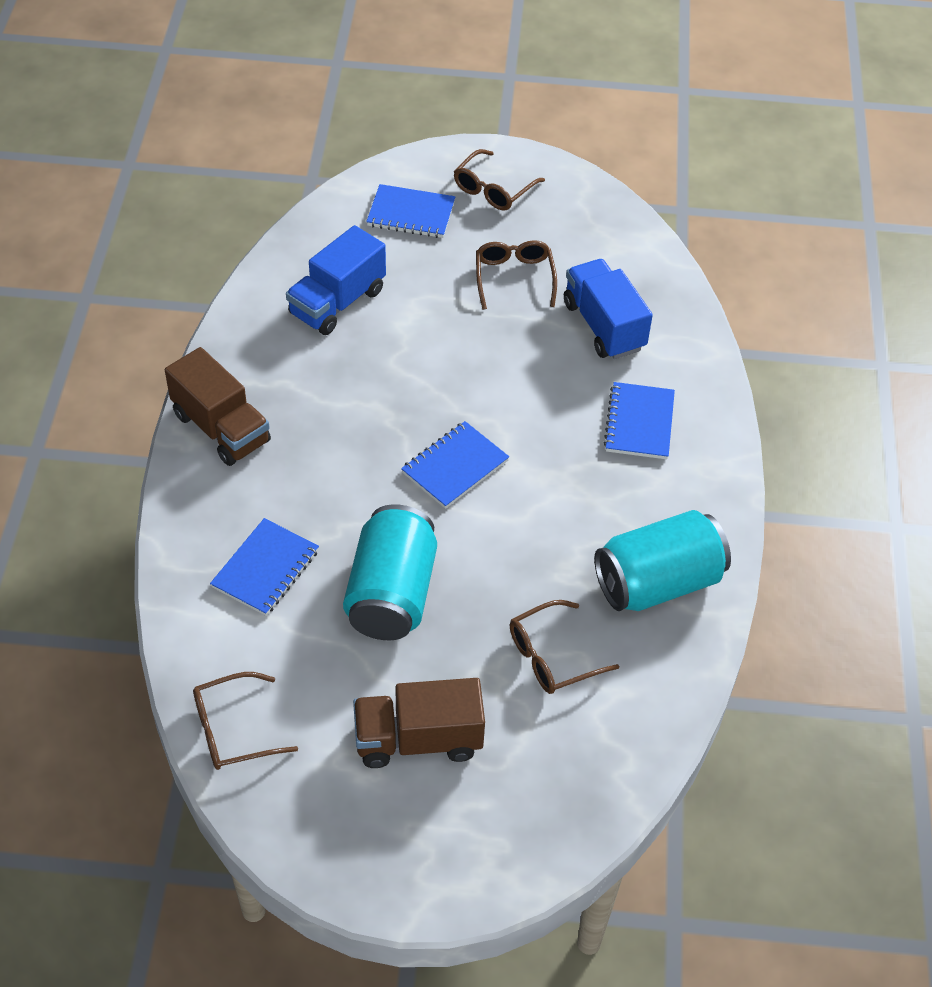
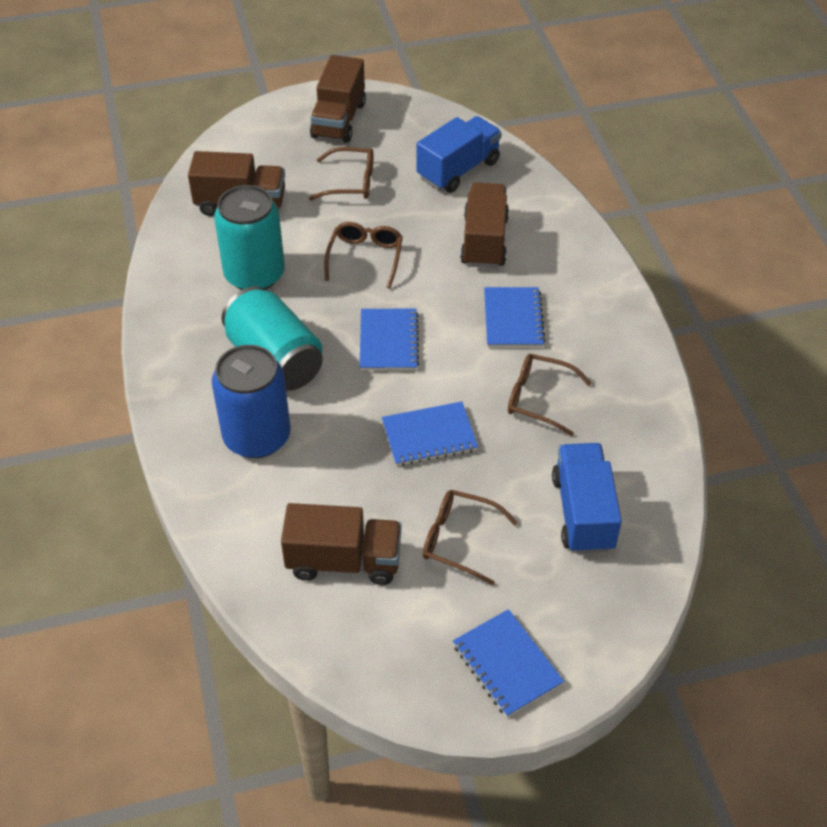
blue can: 0 -> 1
brown truck: 2 -> 4

